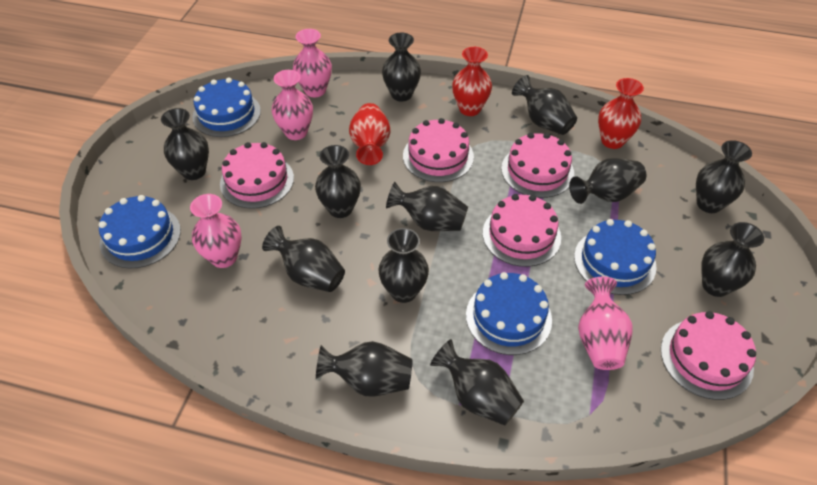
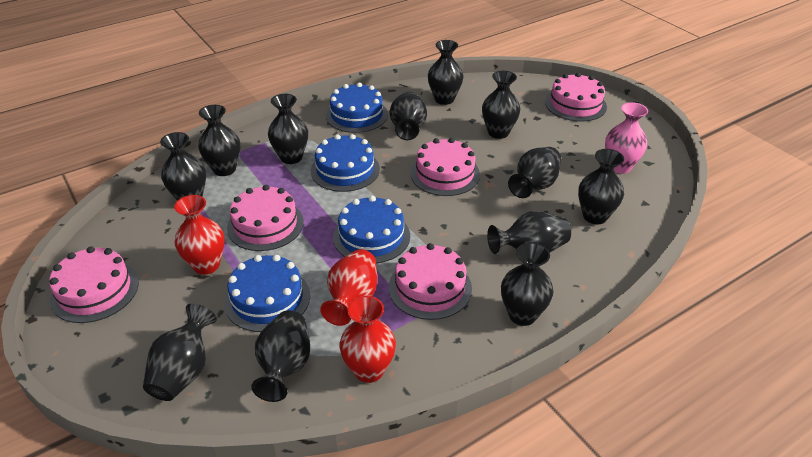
pink vase: 4 -> 1

